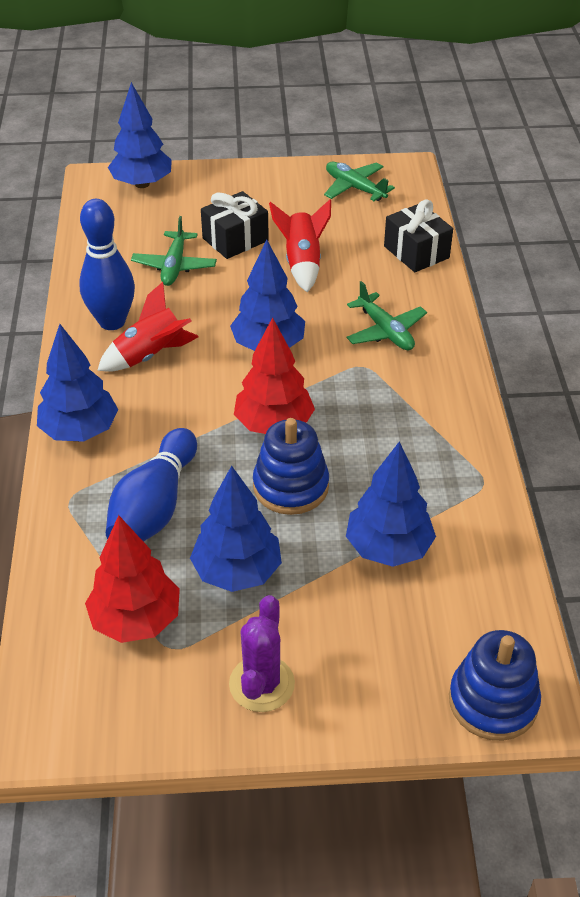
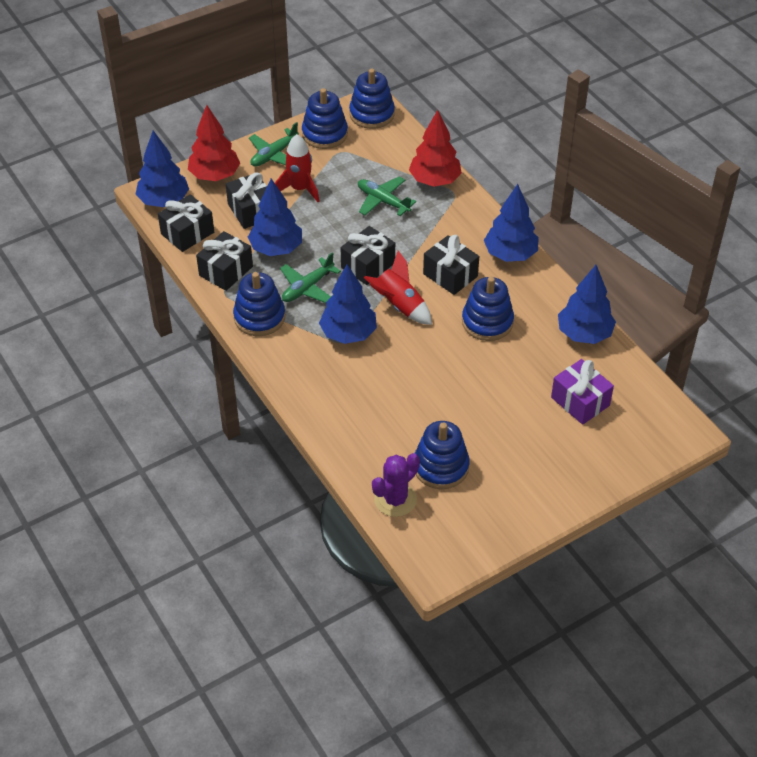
black gift: 2 -> 5
blue bowling pin: 2 -> 0
blue stacking toy: 2 -> 5
purple gift: 0 -> 1

